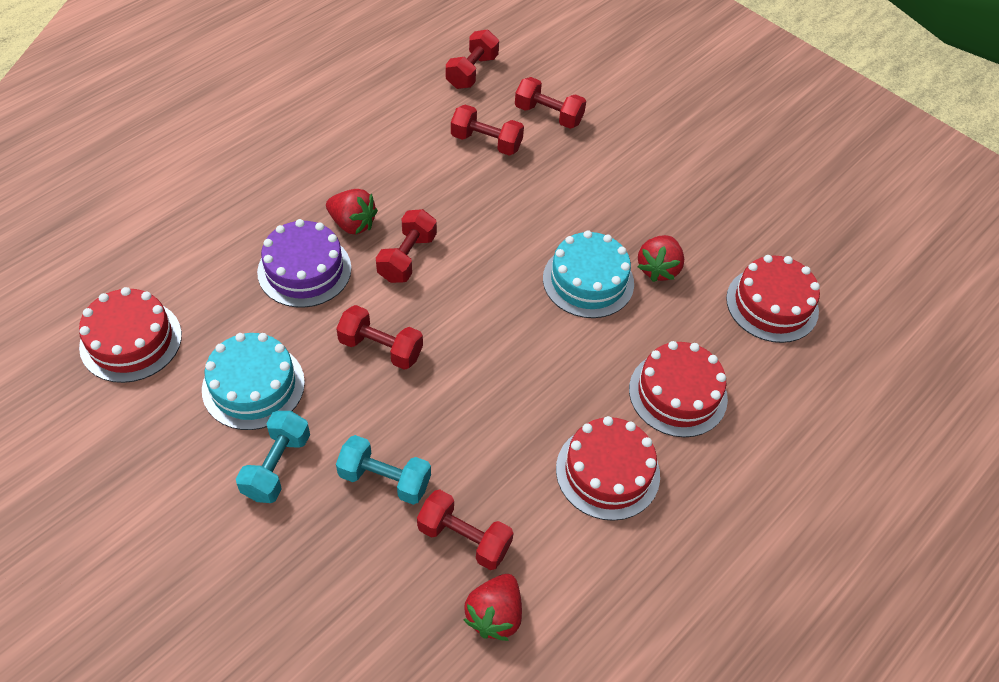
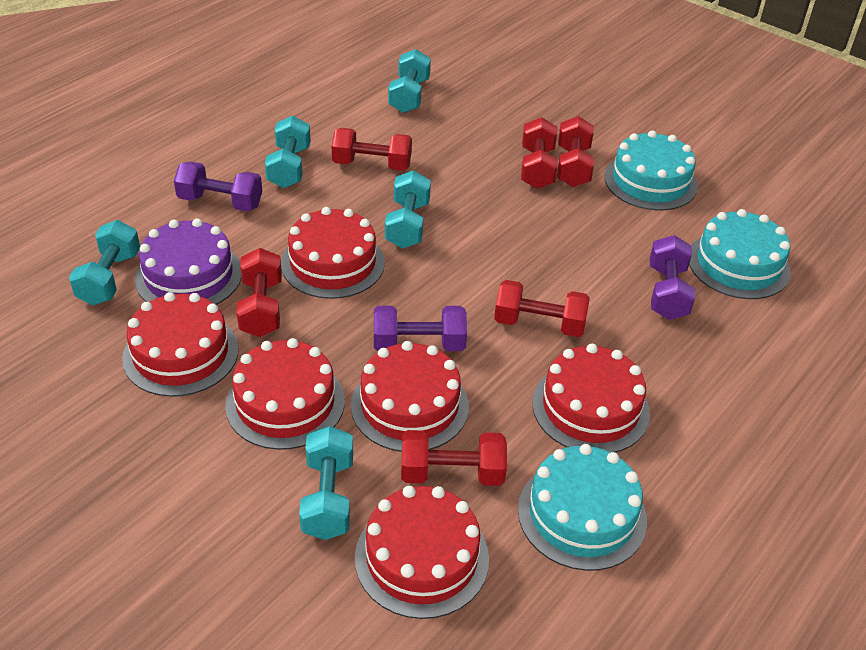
purple dumbbell: 0 -> 3
red cake: 4 -> 6
red strawberry: 3 -> 0
turquoise cake: 2 -> 3
turquoise dumbbell: 2 -> 5

